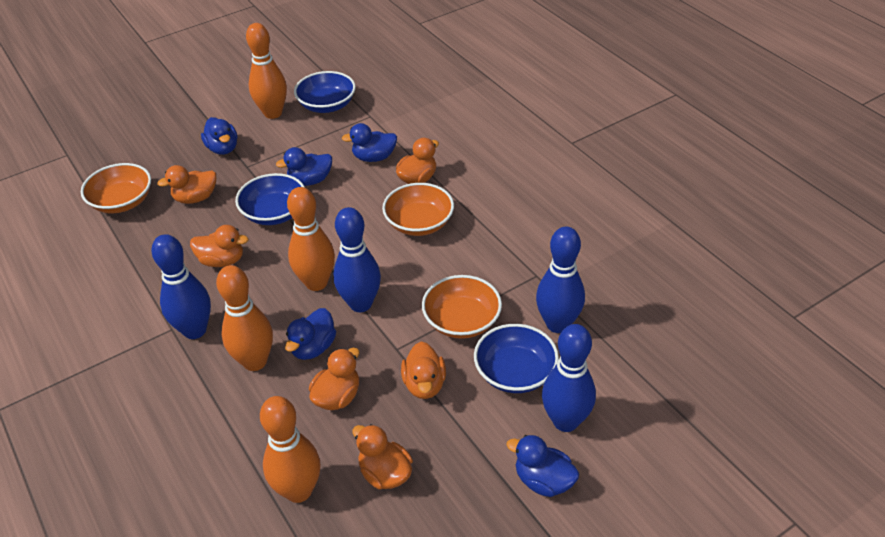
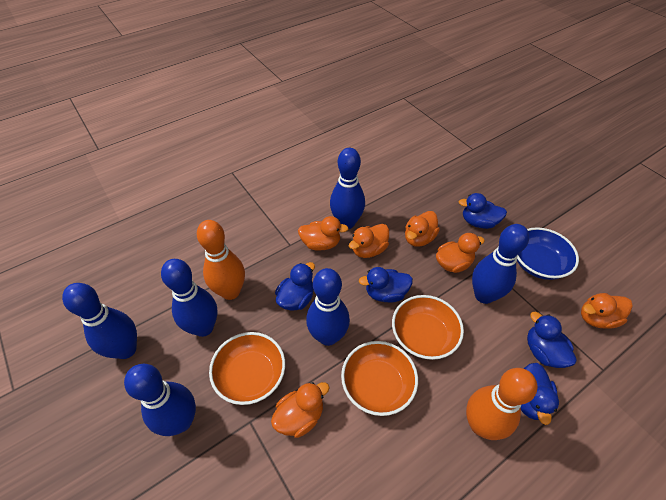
blue bowl: 3 -> 1
blue bowling pin: 4 -> 6
orange bowling pin: 4 -> 2

